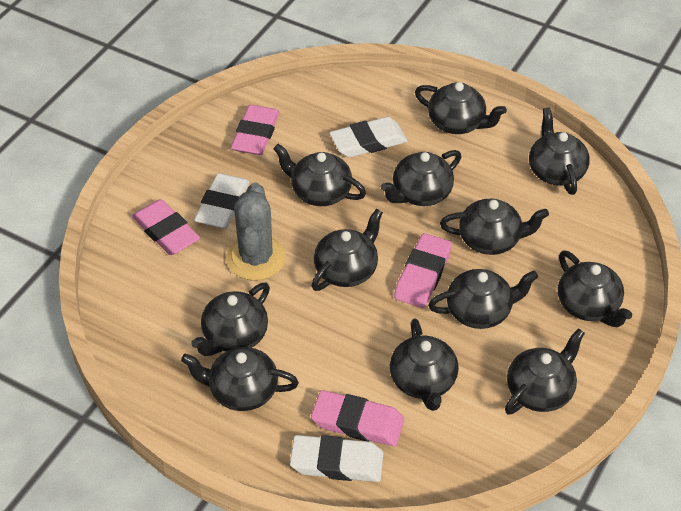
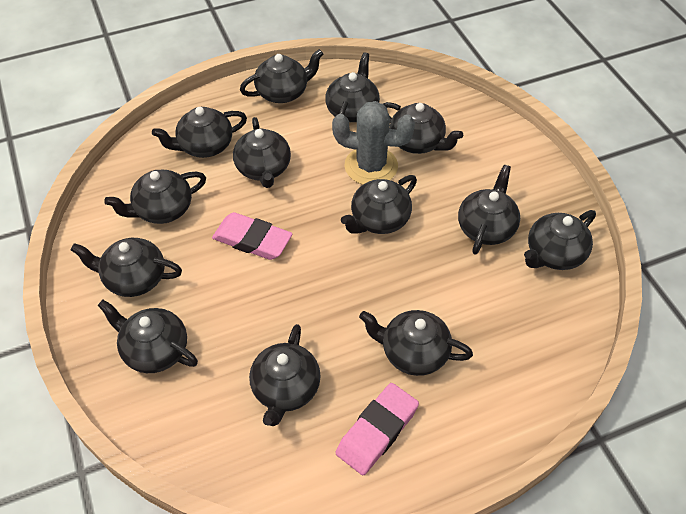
black teapot: 12 -> 13
pink eraser: 4 -> 2
white eraser: 3 -> 0

